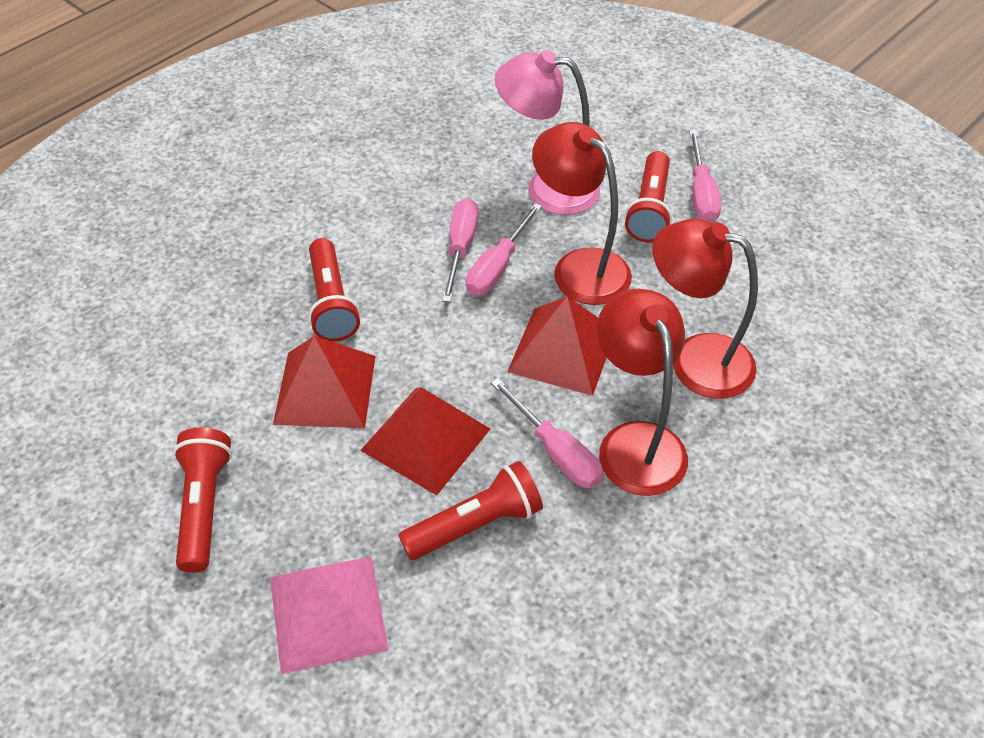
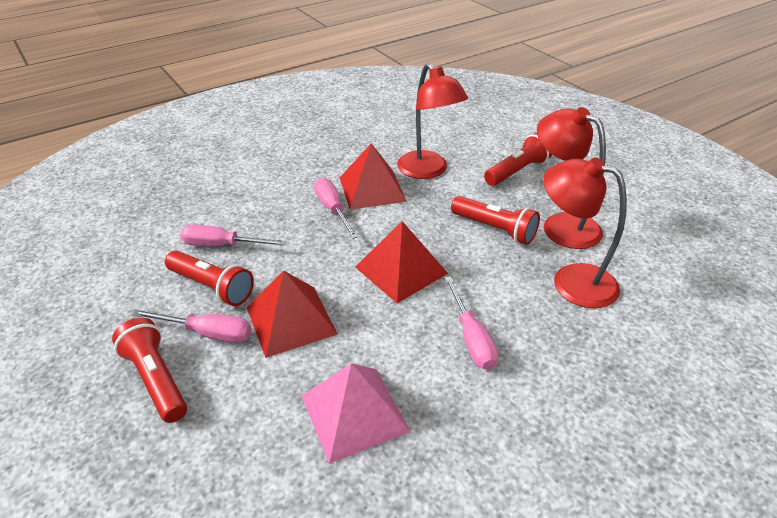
pink lamp: 1 -> 0

